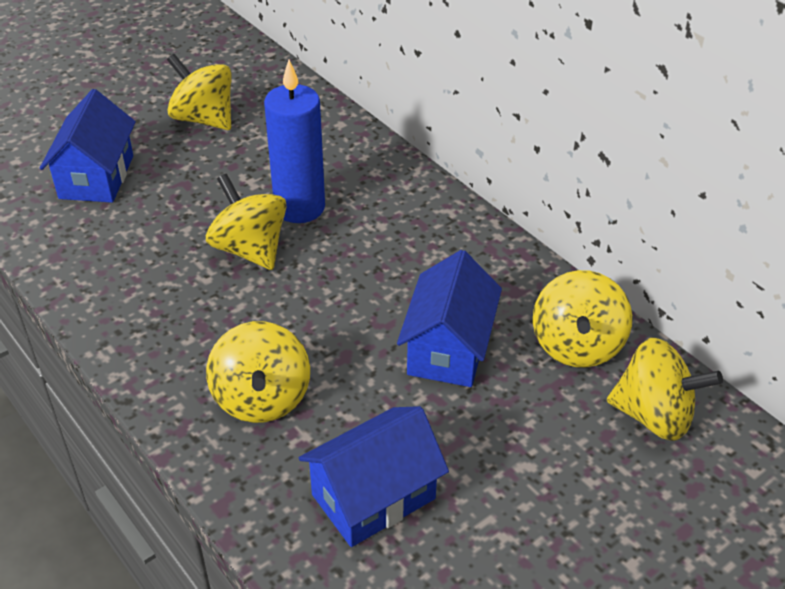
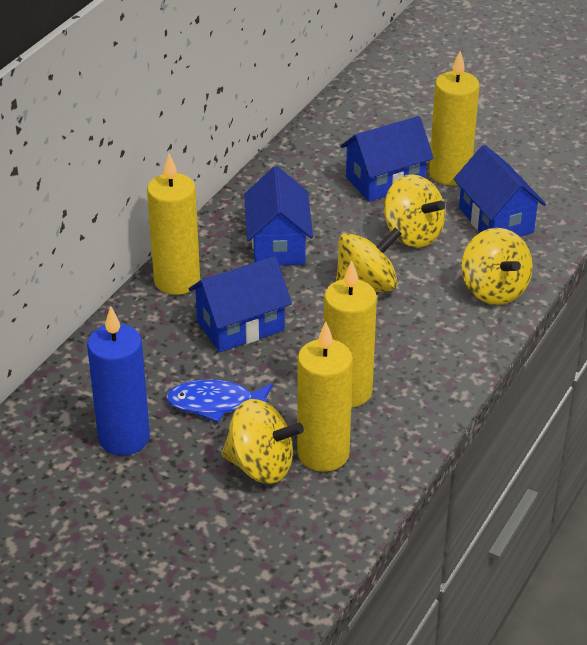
blue fish: 0 -> 1
blue house: 3 -> 4
yellow candle: 0 -> 4
yellow spinning top: 5 -> 4

